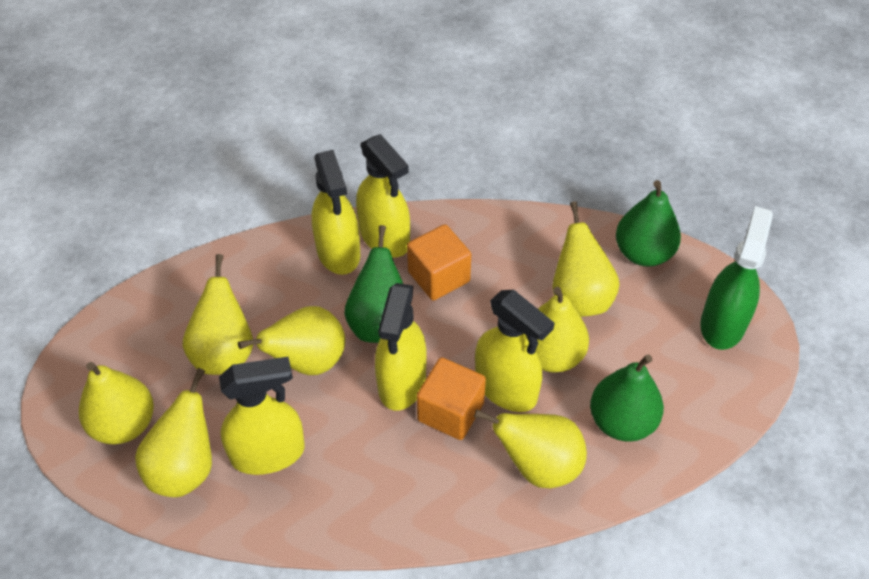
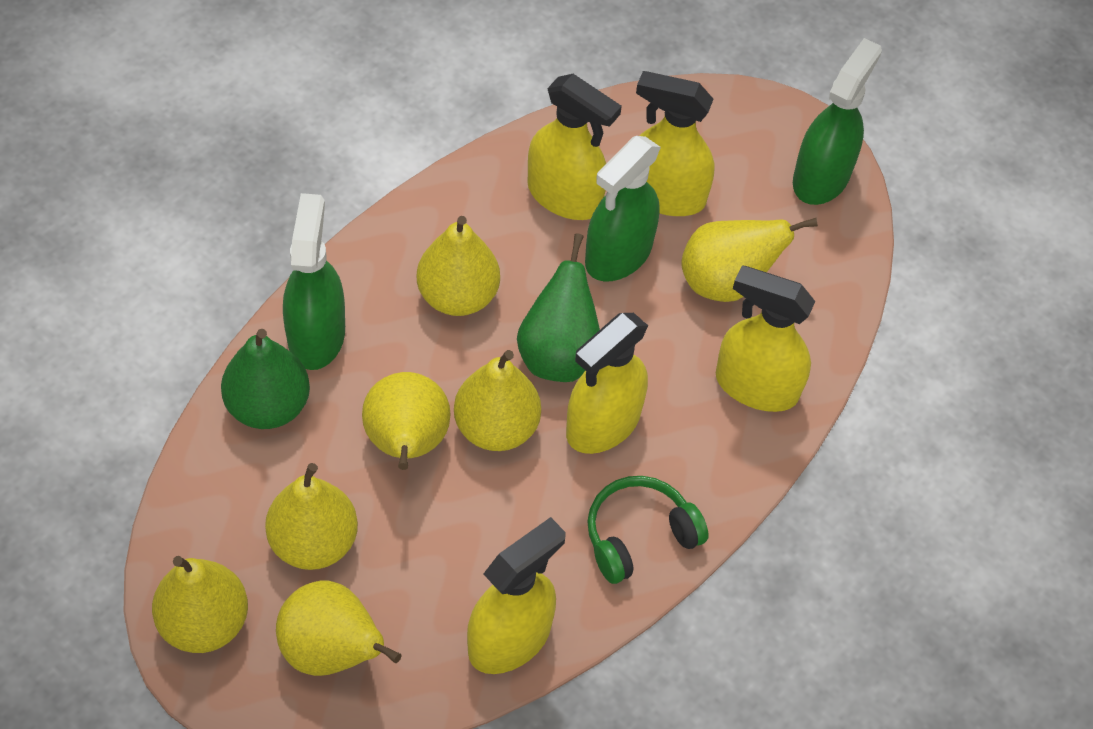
green headphones: 0 -> 1
green pear: 3 -> 2
green spray bottle: 1 -> 3
orange cube: 2 -> 0

